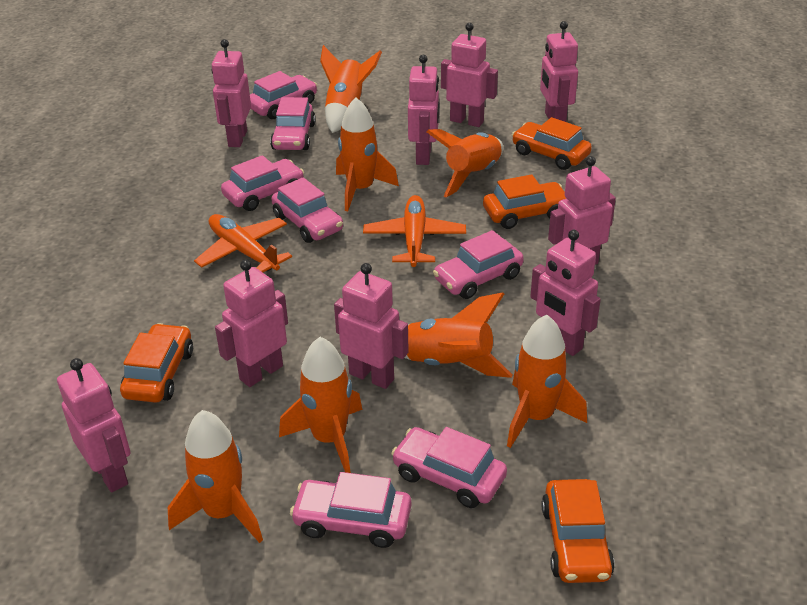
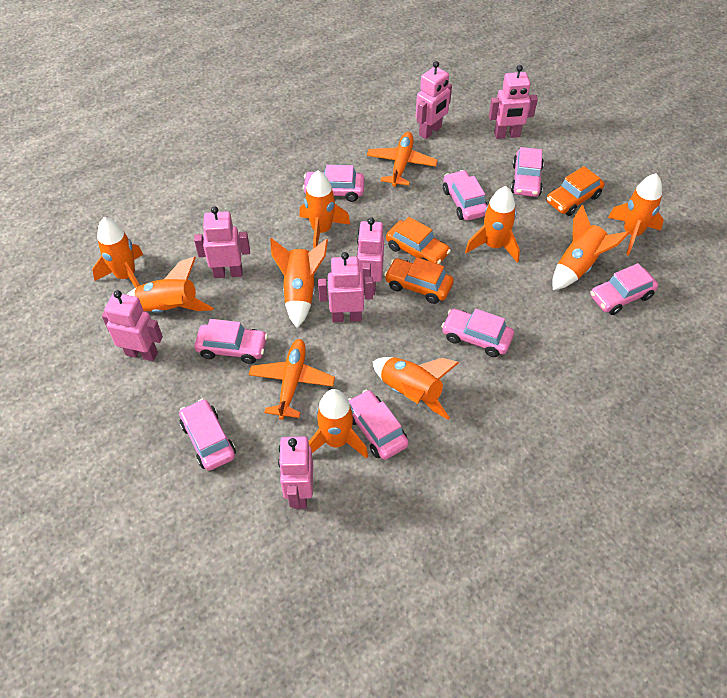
orange car: 4 -> 3
orange rocket: 7 -> 9
pink car: 7 -> 8
pink robot: 9 -> 7

